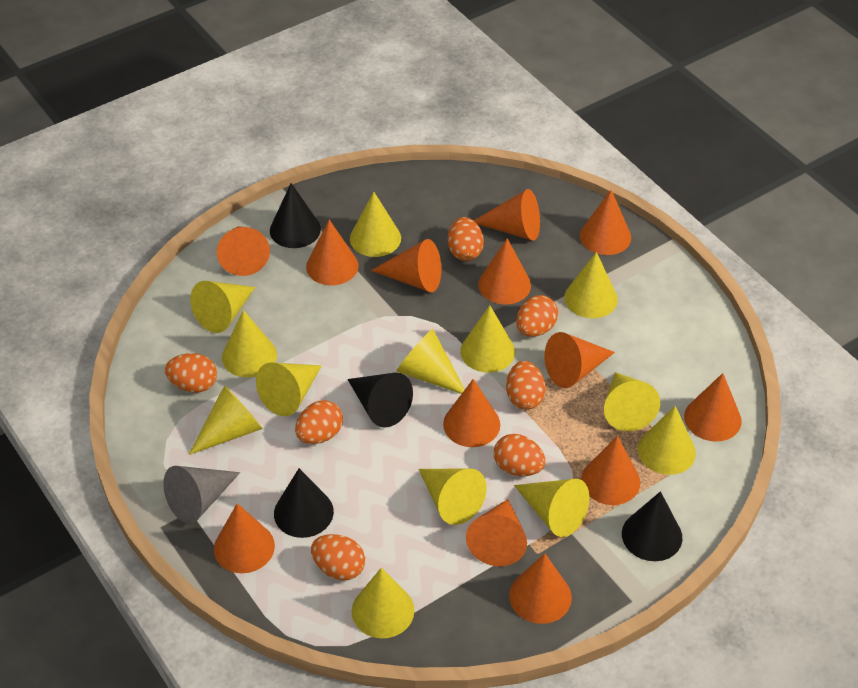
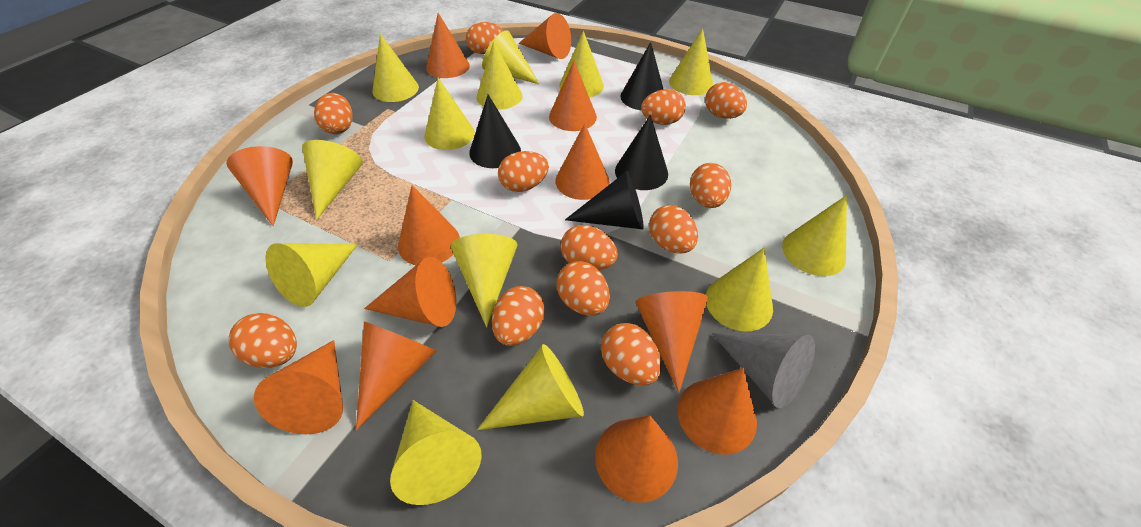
orange cone: 13 -> 12
orange egg: 7 -> 12

